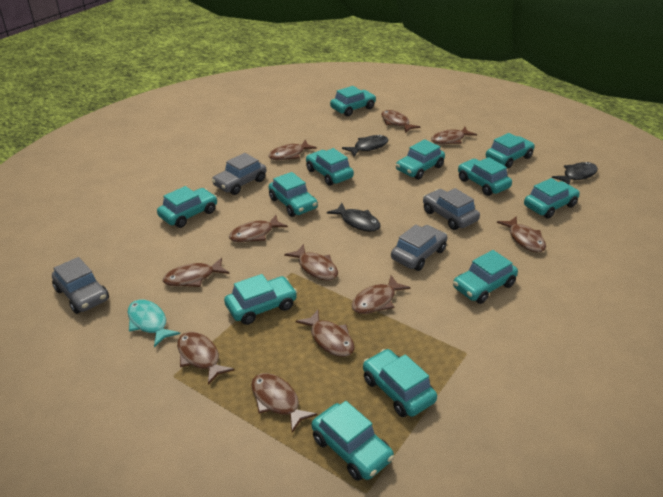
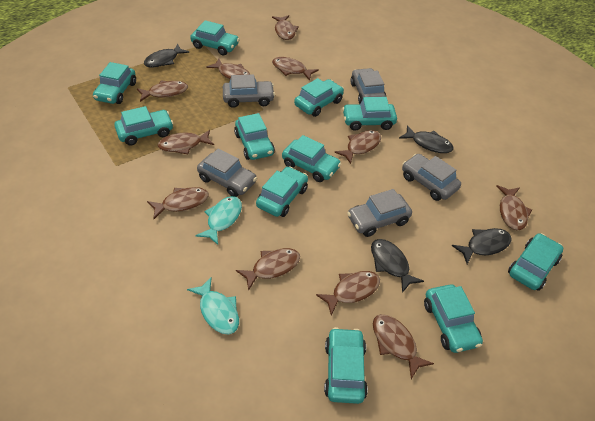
black fish: 3 -> 4
grey car: 4 -> 5
turquoise car: 12 -> 11
turquoise fish: 1 -> 2

